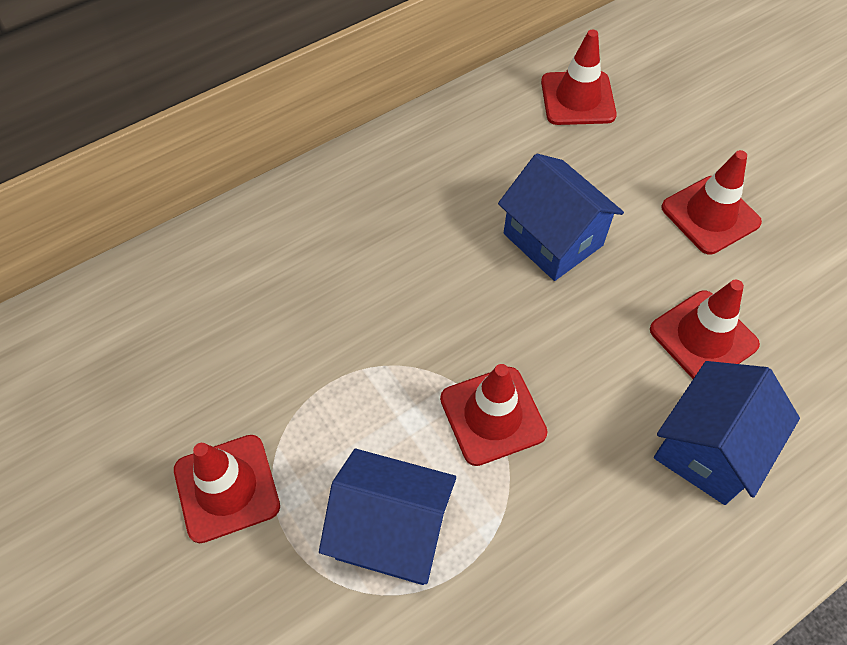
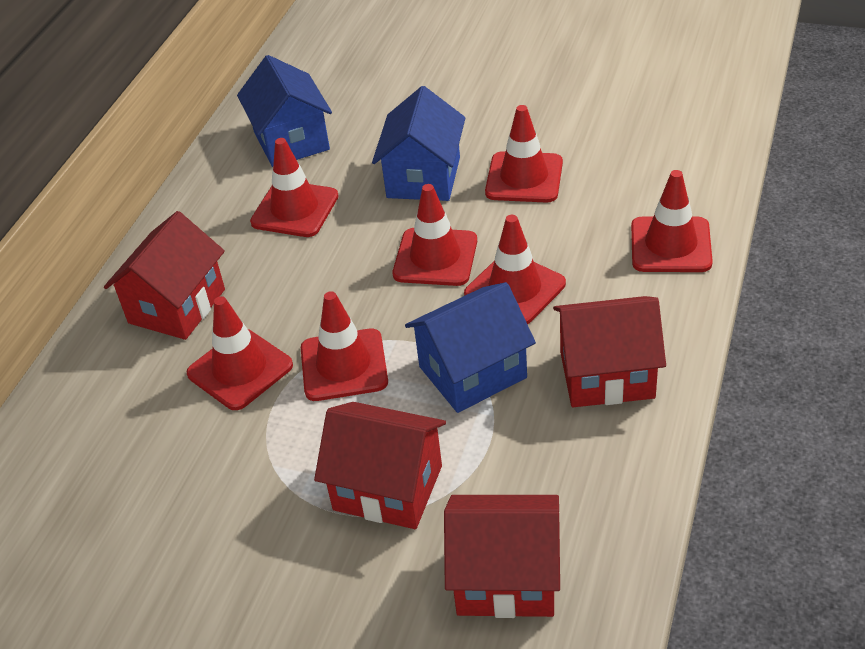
red house: 0 -> 4
red traffic cone: 5 -> 7

